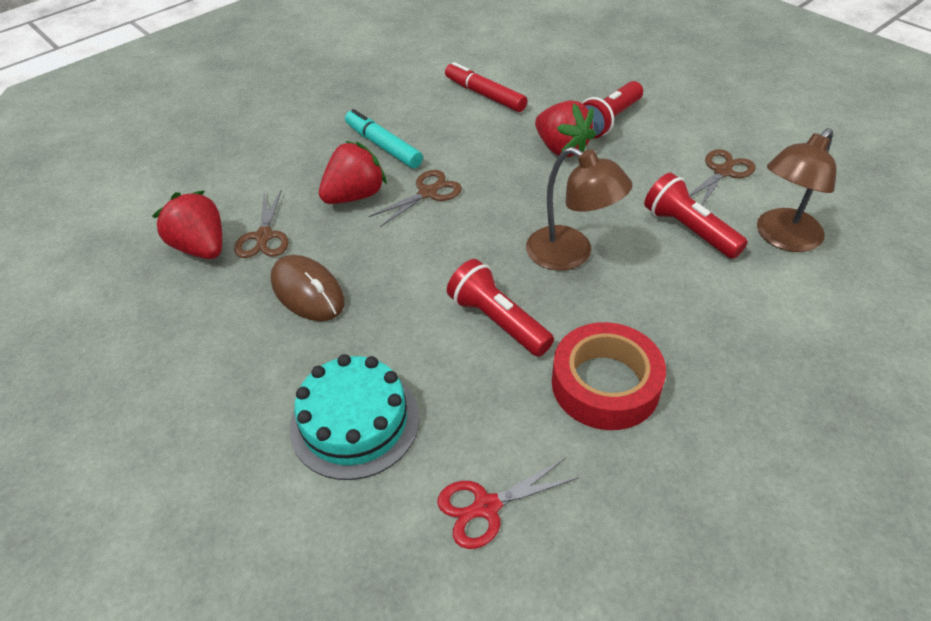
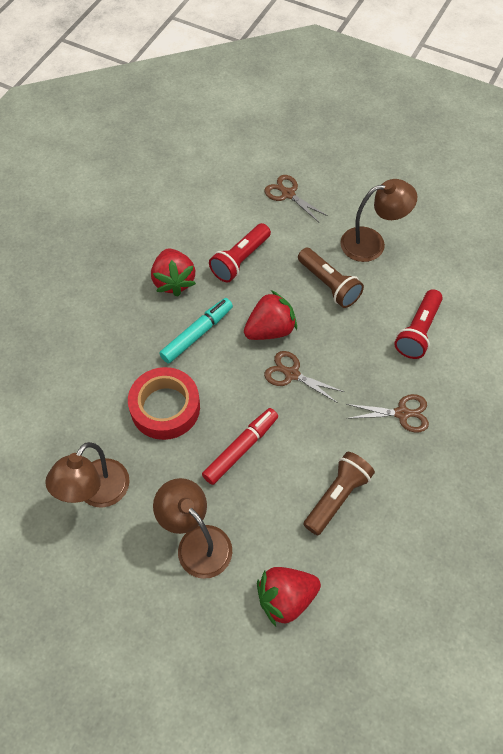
brown flashlight: 0 -> 2
brown lamp: 2 -> 3
brown mouse: 1 -> 0
red flashlight: 3 -> 2
red scissors: 1 -> 0
turquoise cake: 1 -> 0

